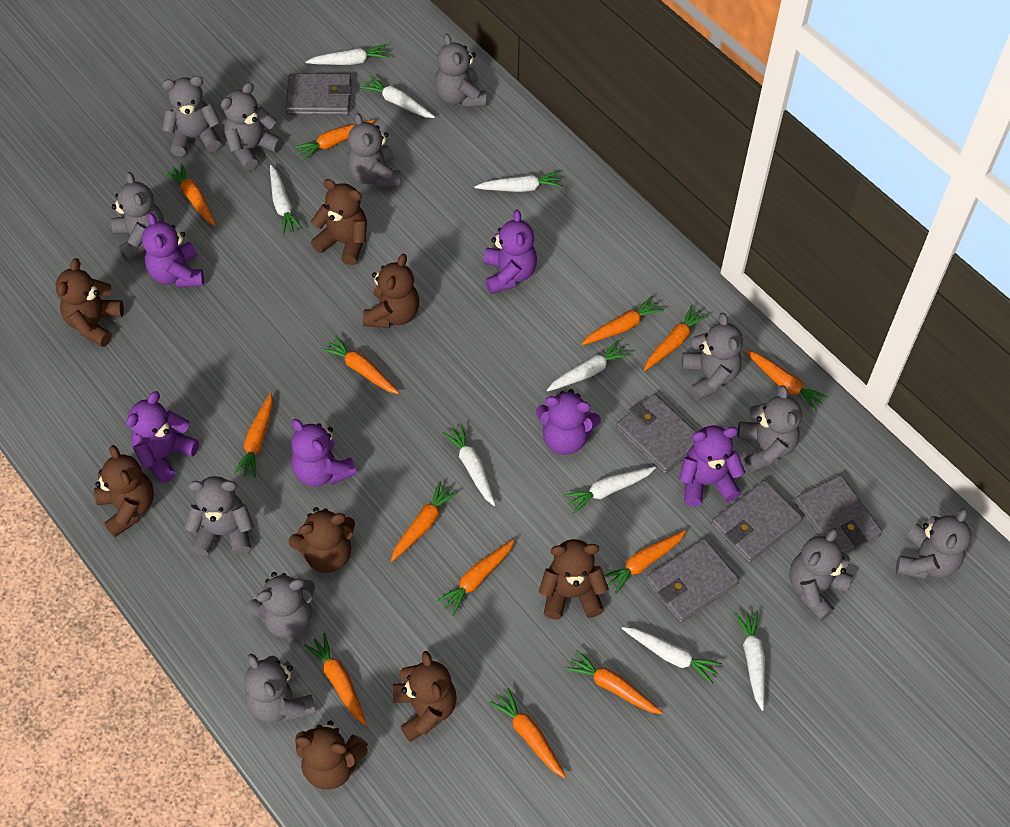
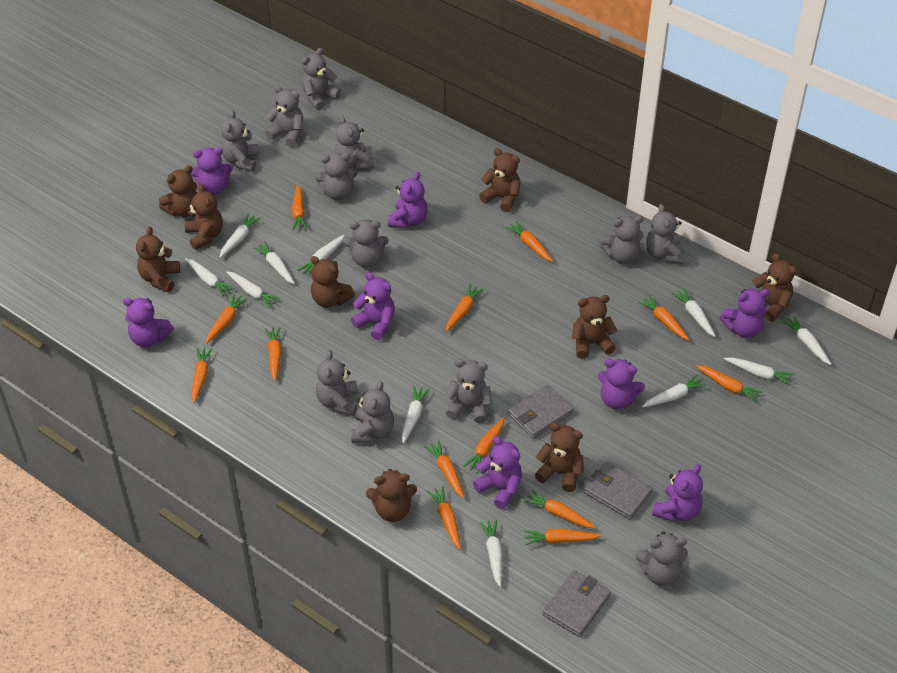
brown teddy bear: 8 -> 9
grey wallet: 5 -> 3
purple teddy bear: 6 -> 8
white carrot: 9 -> 11

